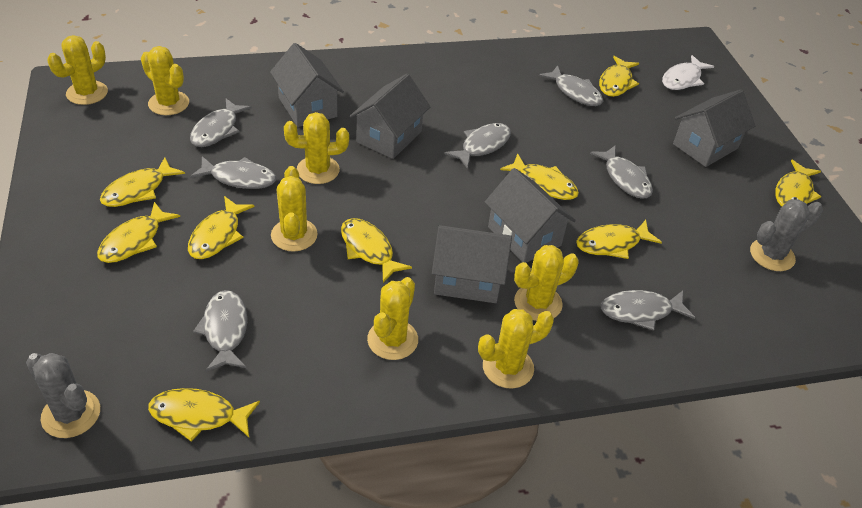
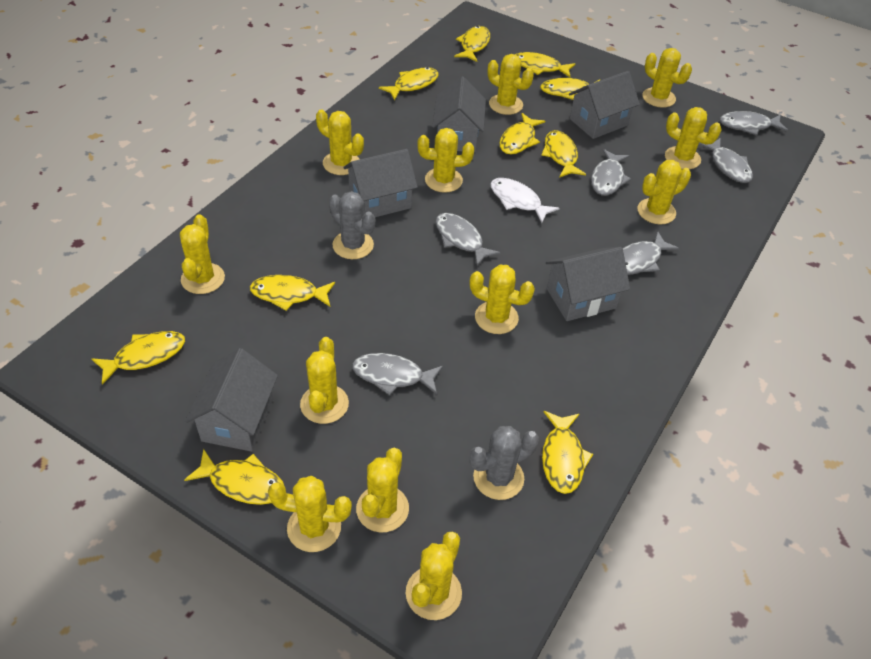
grey fish: 7 -> 6
yellow cactus: 7 -> 12
yellow fish: 9 -> 10

